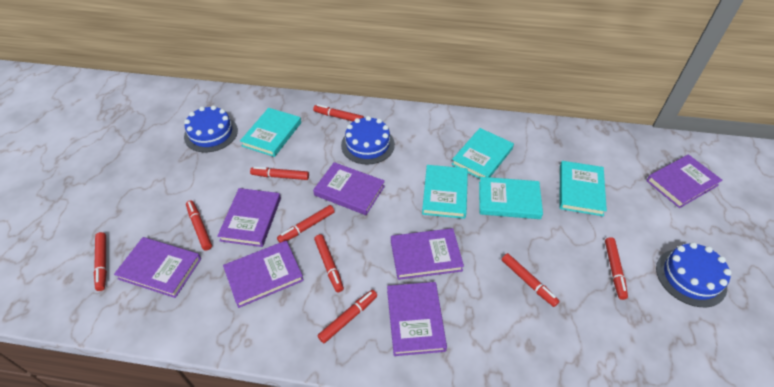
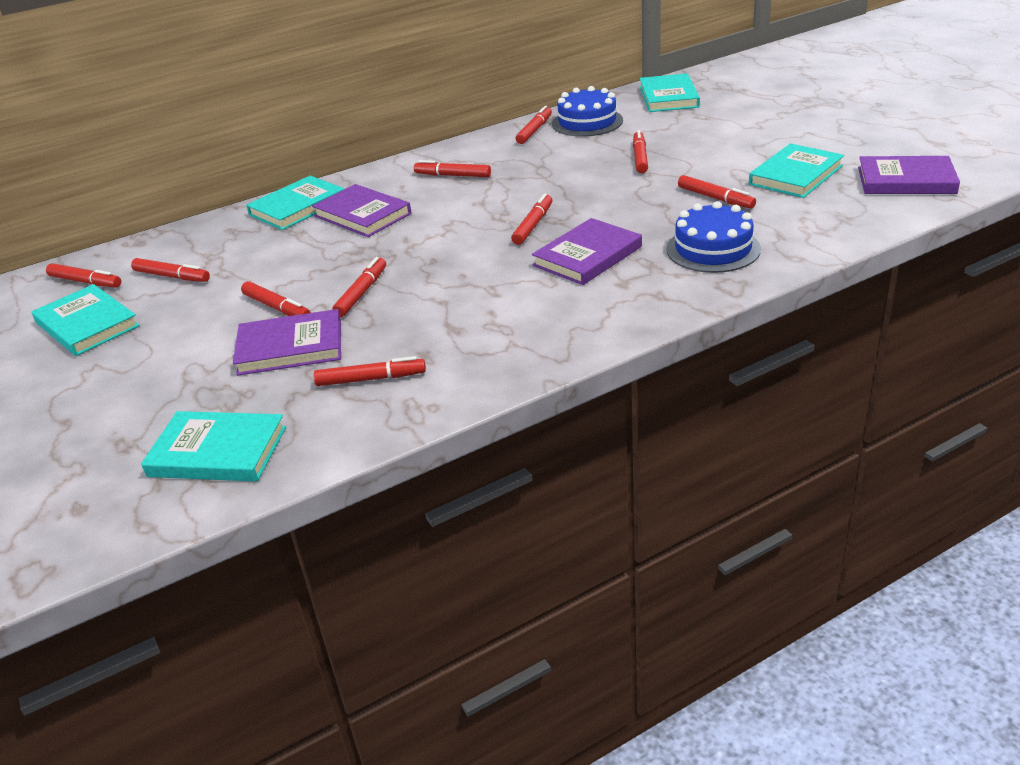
blue cake: 3 -> 2
purple book: 7 -> 4
red marker: 9 -> 10

